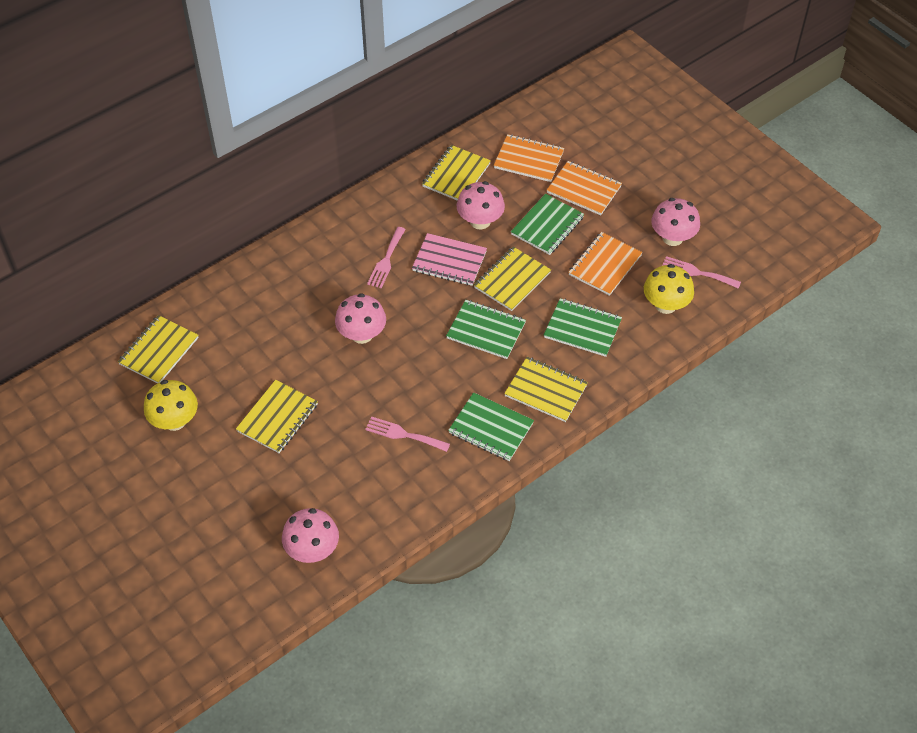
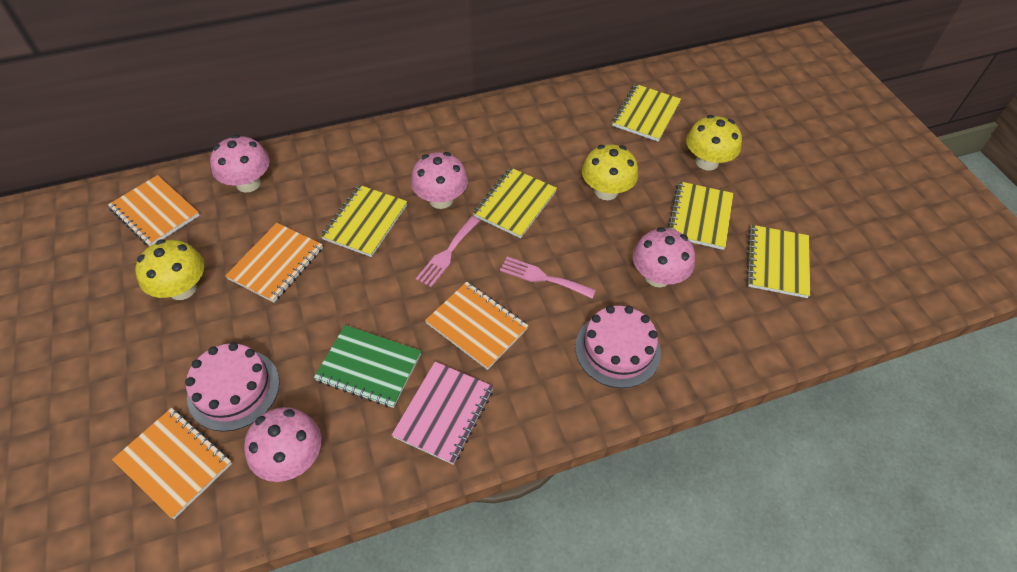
green notebook: 4 -> 1
orange notebook: 3 -> 4
pink cake: 0 -> 2
pink fork: 3 -> 2
yellow mushroom: 2 -> 3

